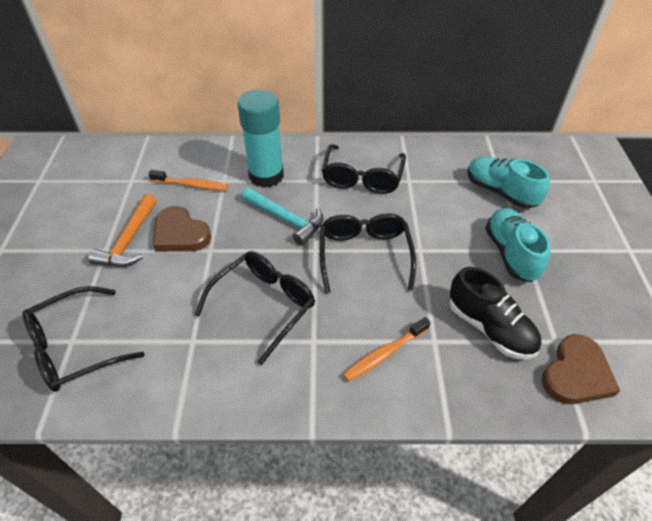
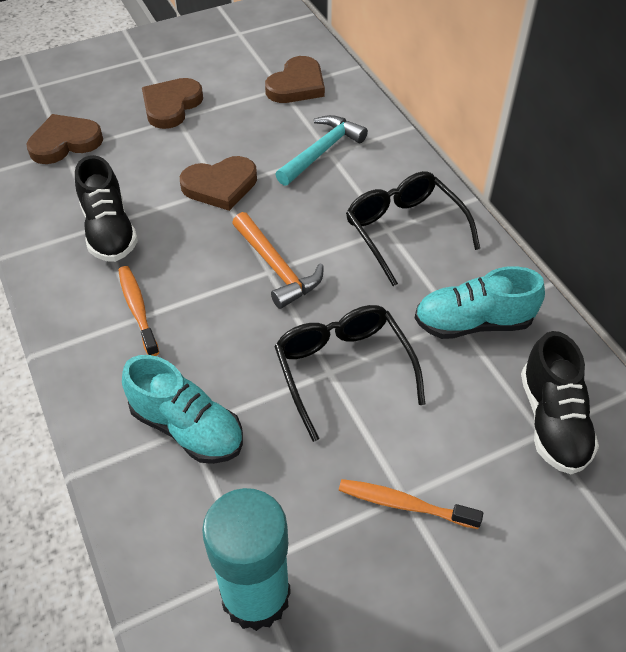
black glasses: 4 -> 2
black shoe: 1 -> 2
brown heart: 2 -> 4

